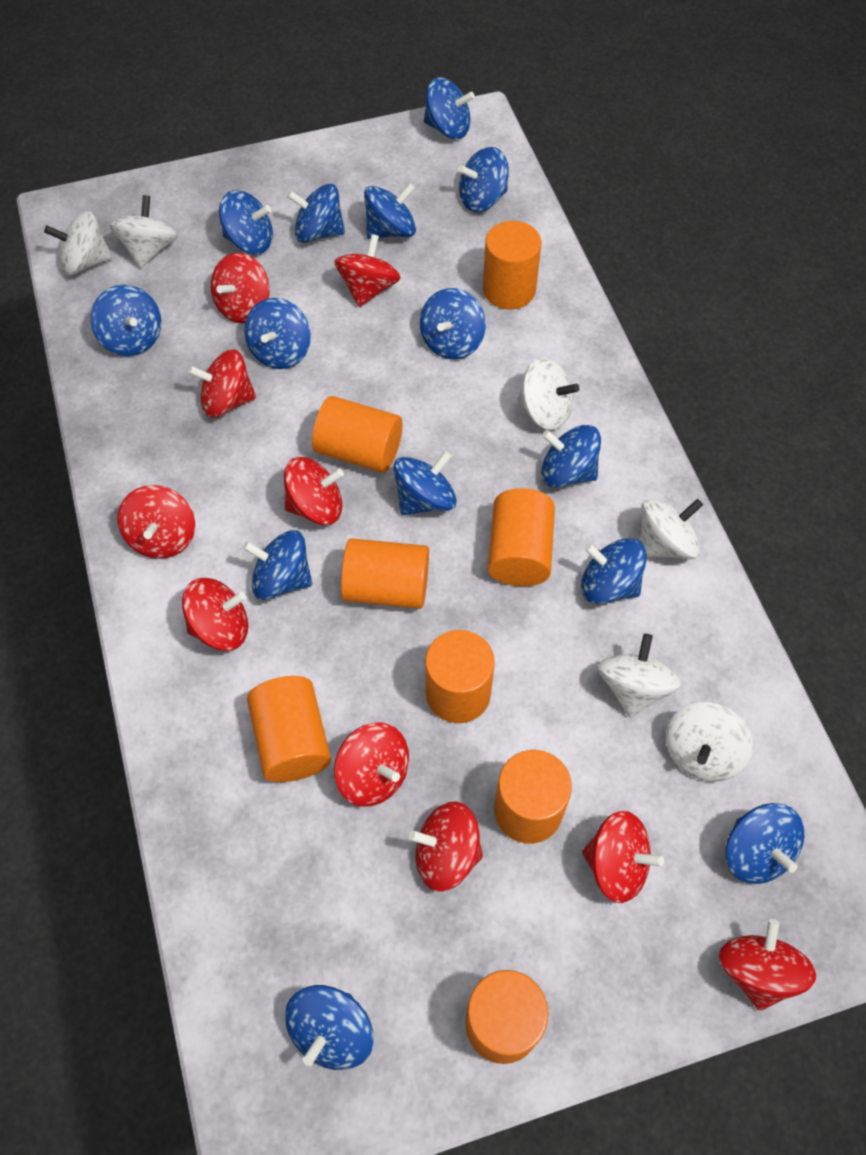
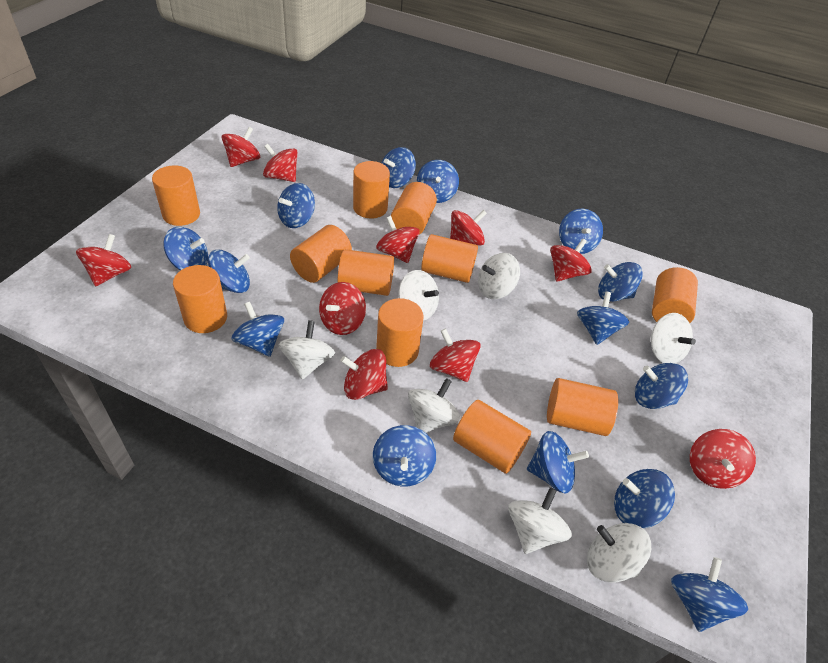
orange cylinder: 8 -> 11
white spinning top: 6 -> 7

